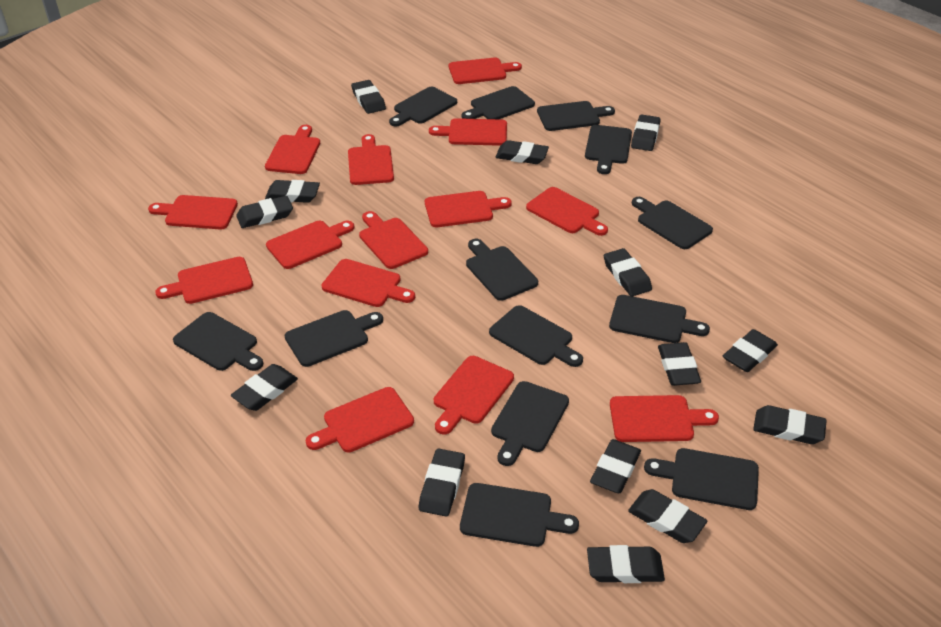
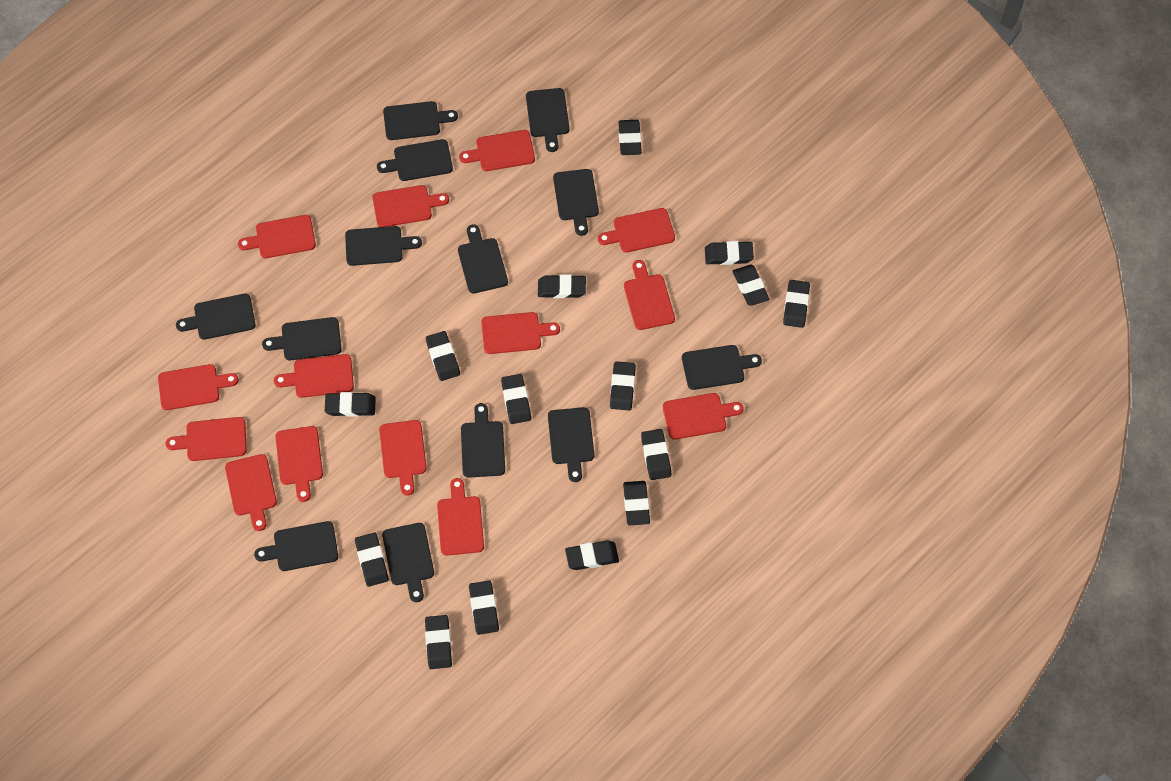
black eraser: 14 -> 15

